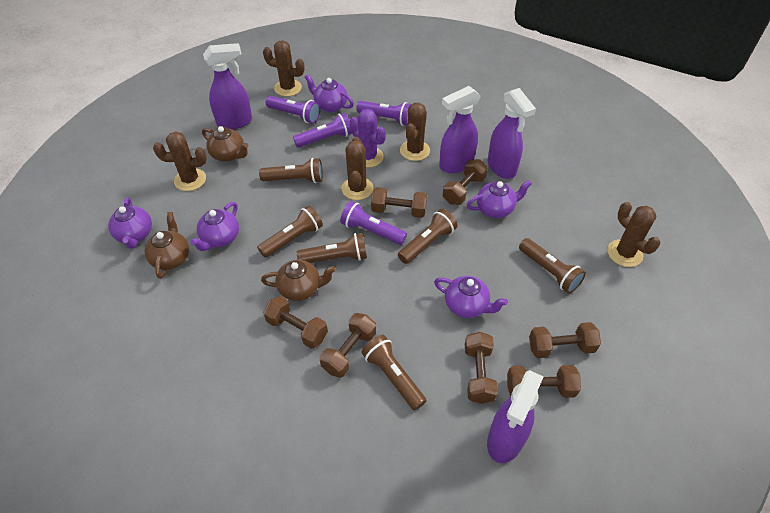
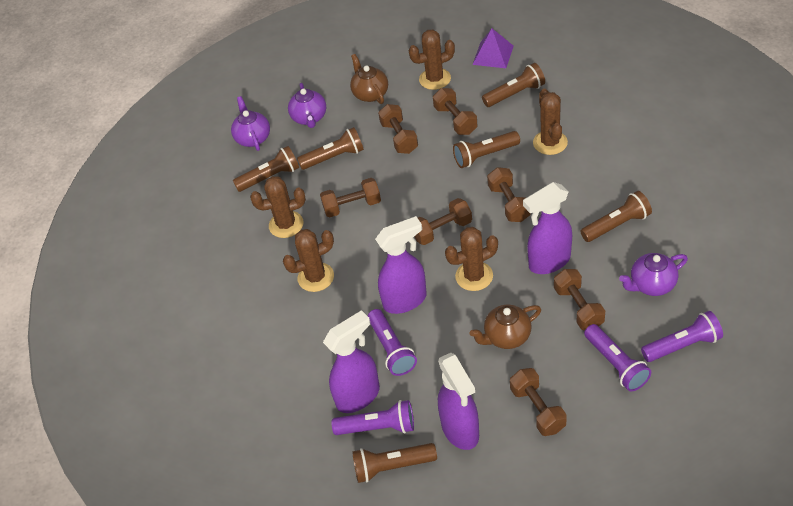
brown teapot: 3 -> 2
purple cactus: 1 -> 0
purple pyramid: 0 -> 1
purple teapot: 5 -> 3

